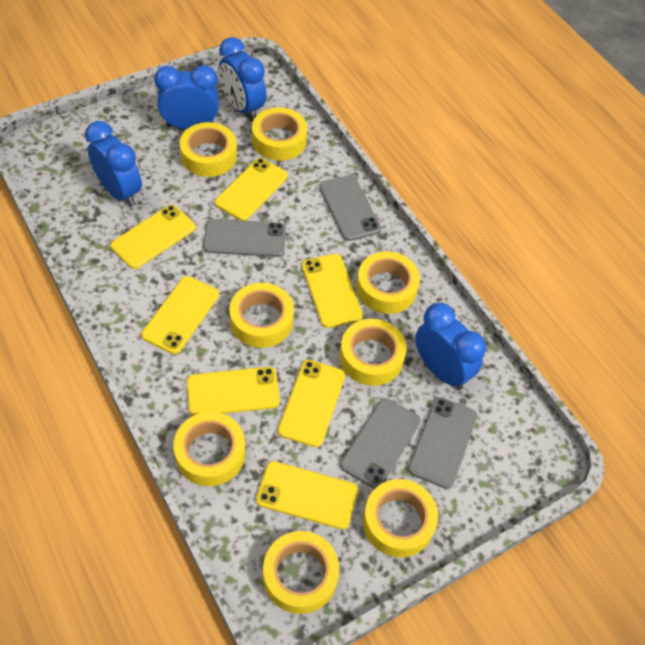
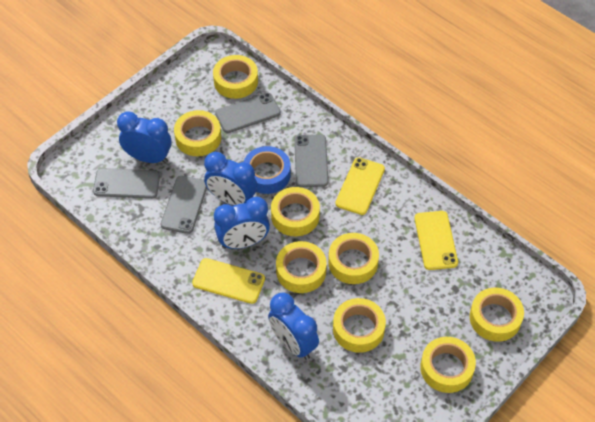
blue tape: 0 -> 1
yellow phone: 7 -> 3

